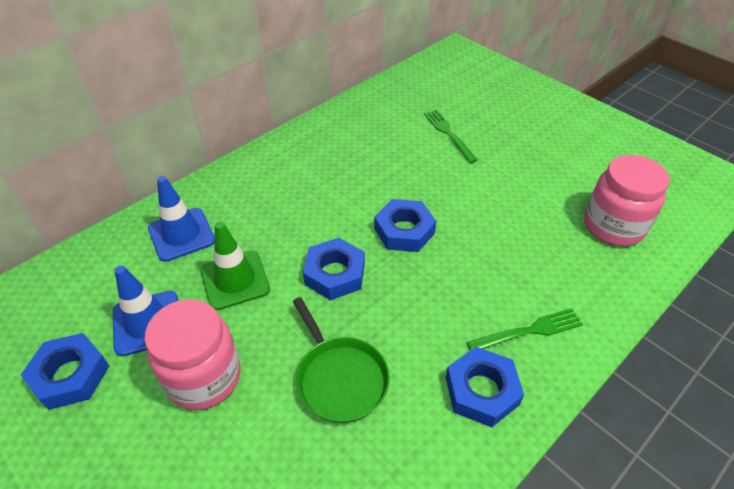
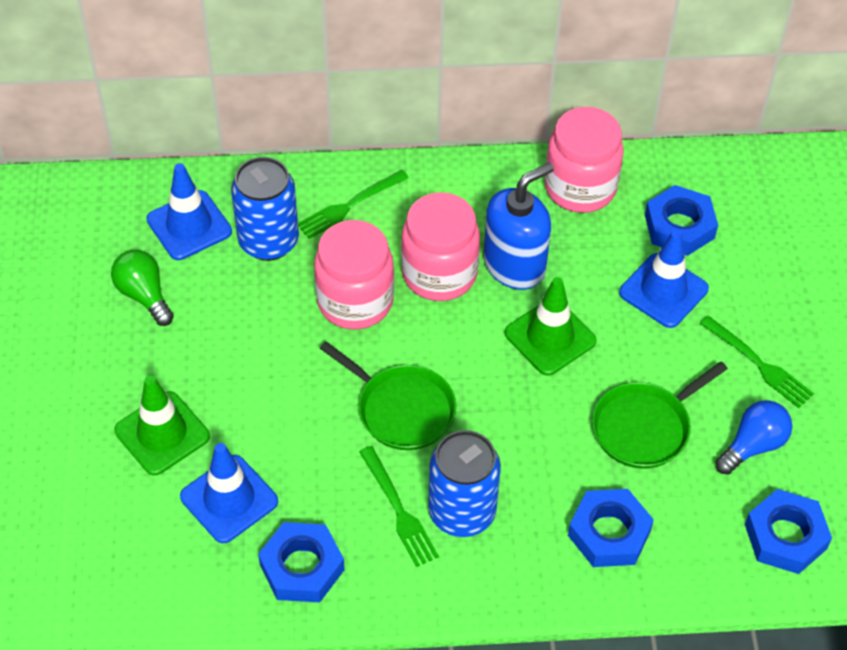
blue can: 0 -> 2
blue light bulb: 0 -> 1
blue soap dispenser: 0 -> 1
blue traffic cone: 2 -> 3
green fork: 2 -> 3
green light bulb: 0 -> 1
green pan: 1 -> 2
green traffic cone: 1 -> 2
pink jar: 2 -> 3

